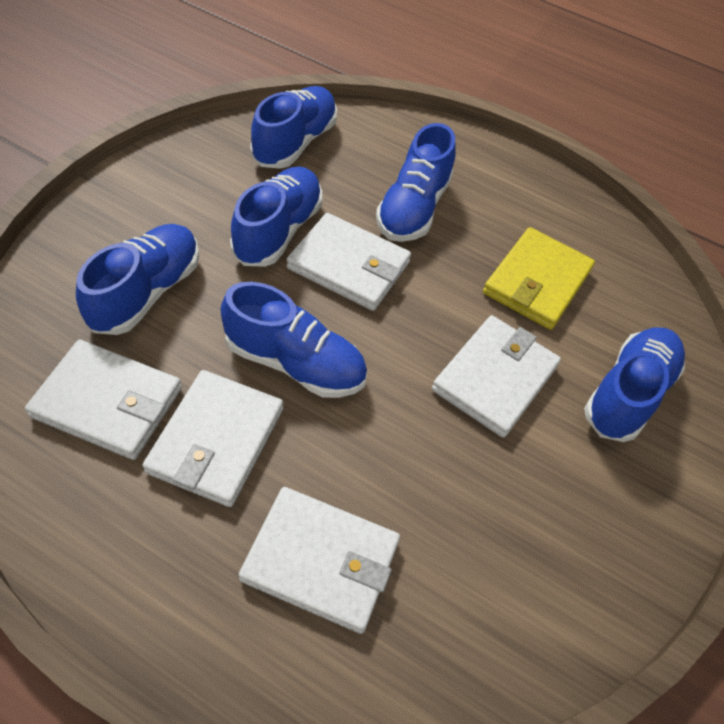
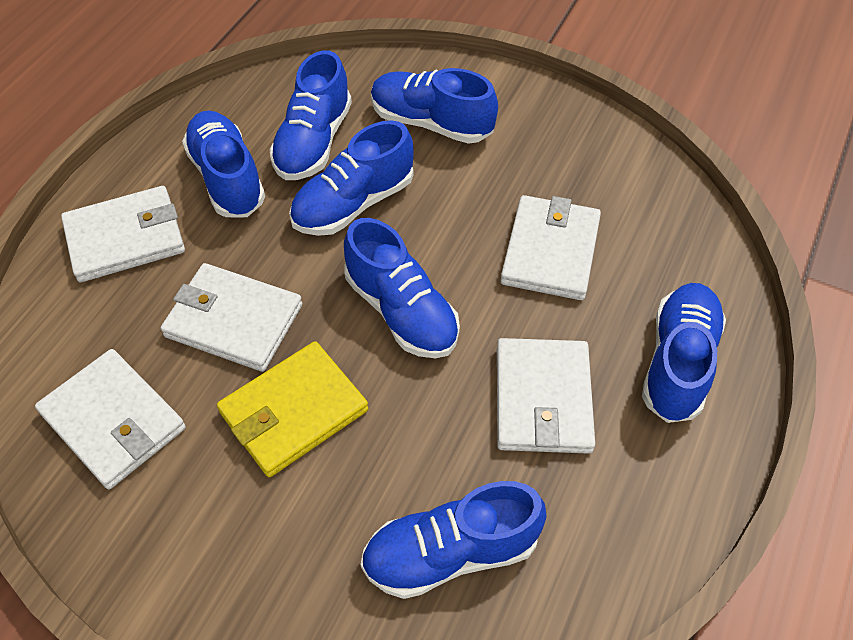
blue shoe: 6 -> 7

